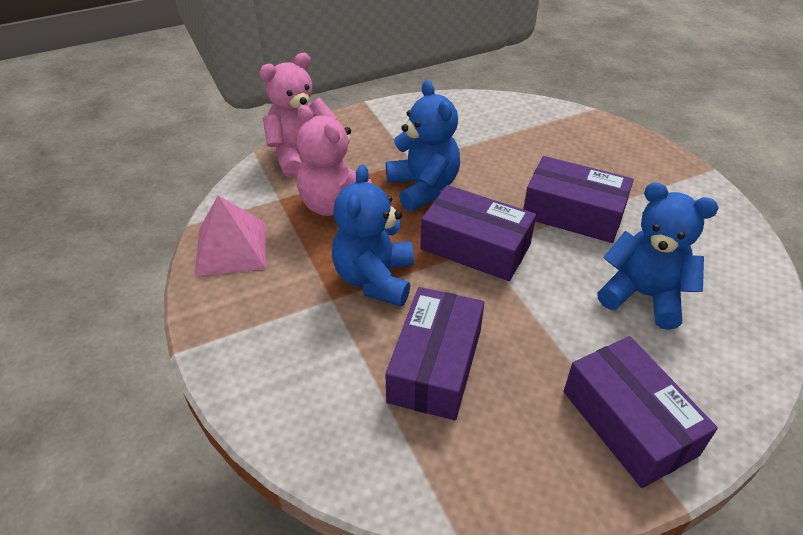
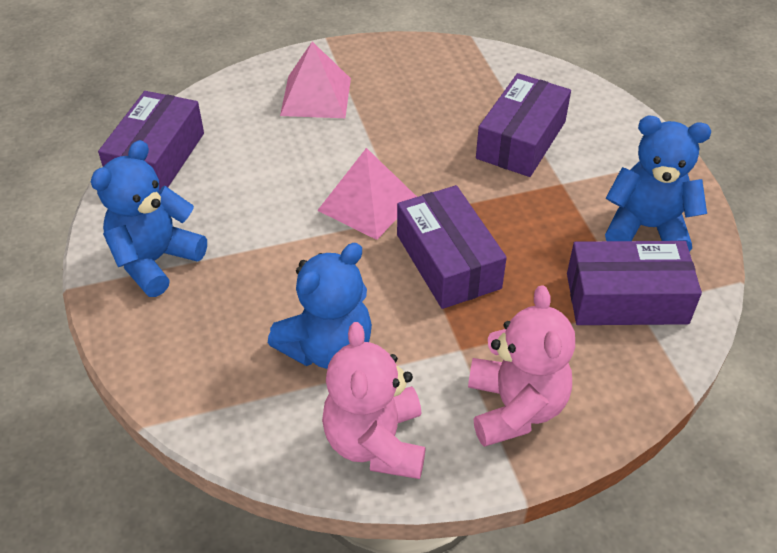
pink pyramid: 1 -> 2

